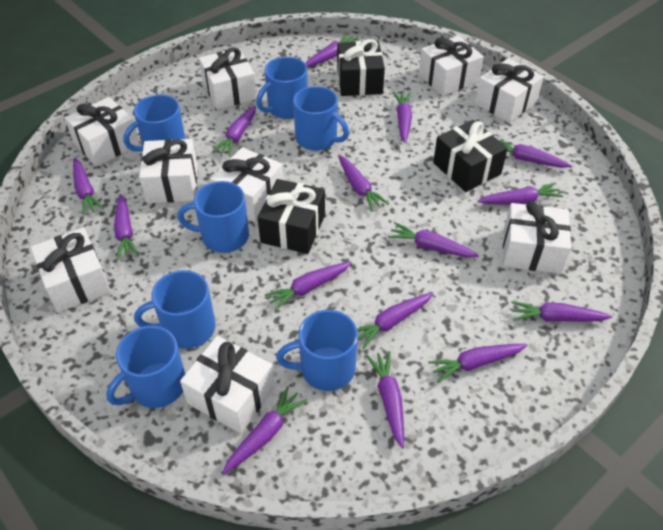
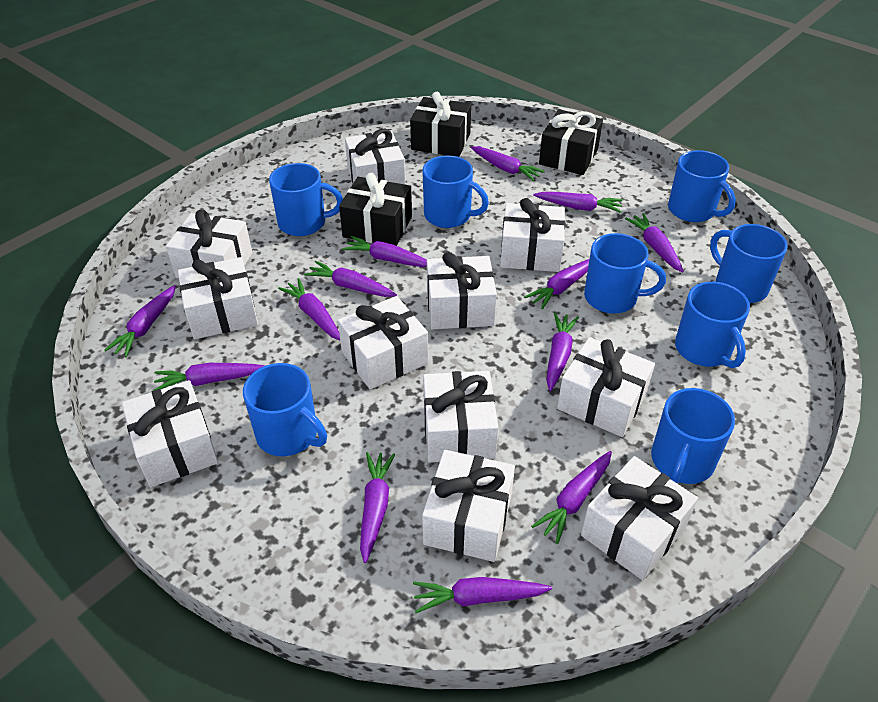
blue mug: 7 -> 8
purple carrot: 15 -> 13
white gift: 9 -> 11

